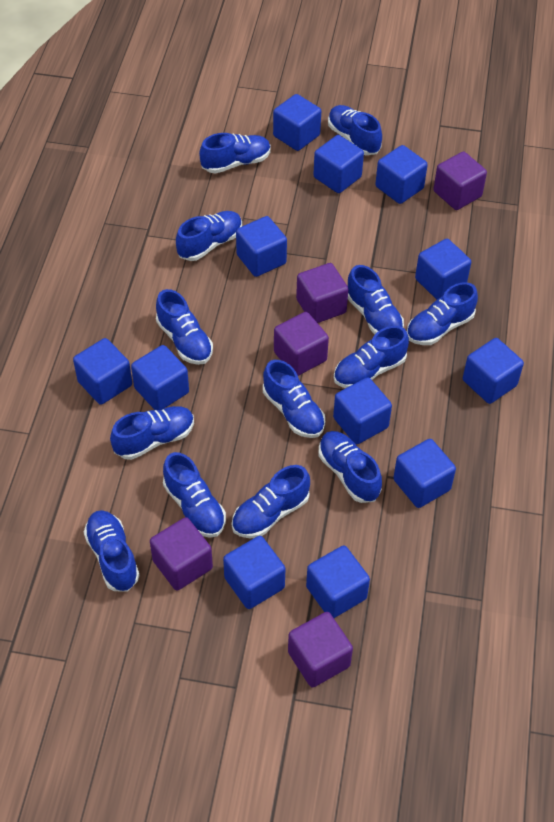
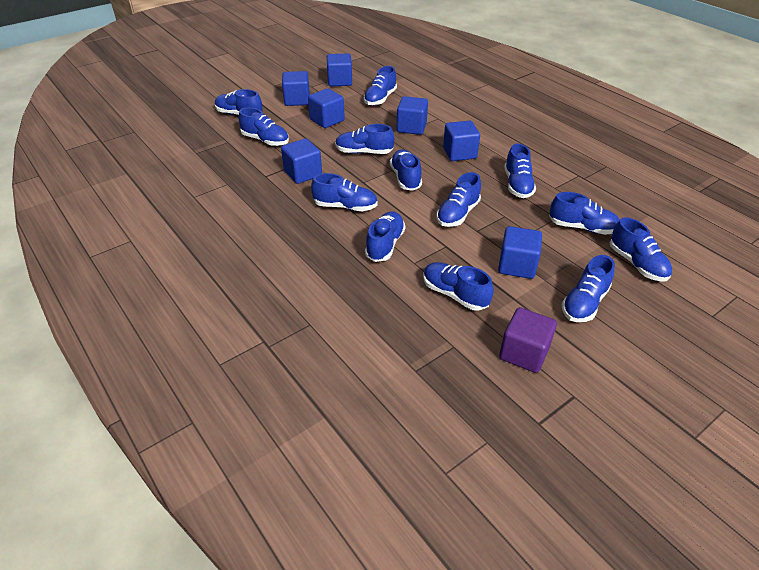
blue cube: 12 -> 7
purple cube: 5 -> 1

